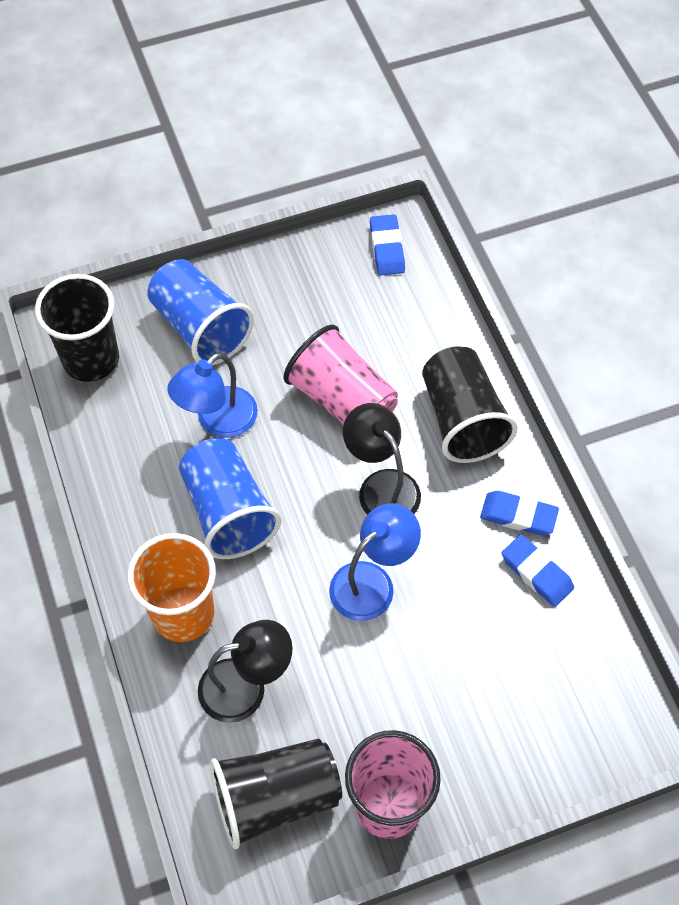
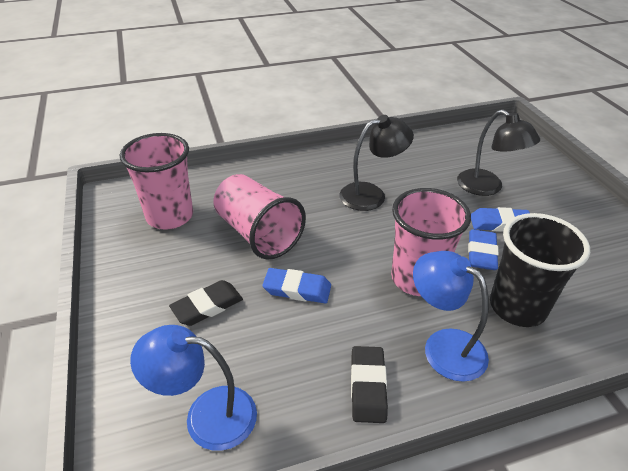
black cup: 3 -> 1
black eraser: 0 -> 2
blue cup: 2 -> 0
orange cup: 1 -> 0
pink cup: 2 -> 3

